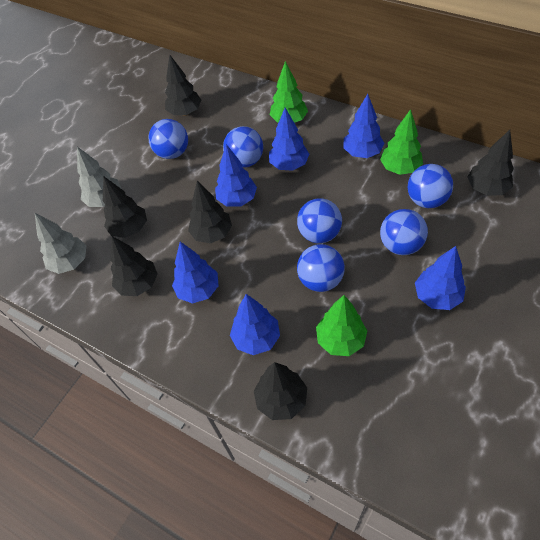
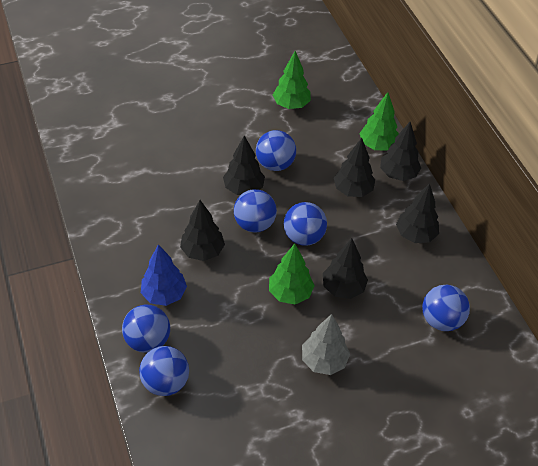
blue tree: 6 -> 1
grey tree: 2 -> 1

